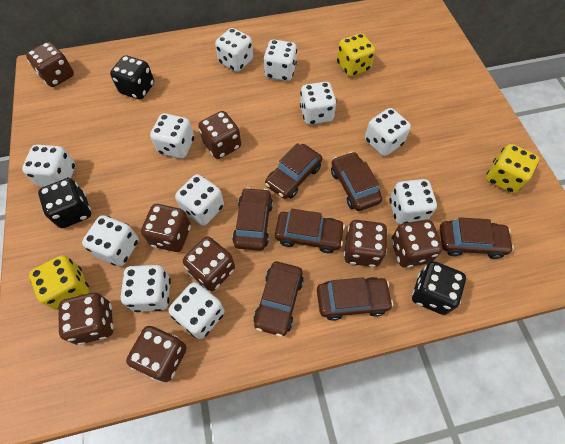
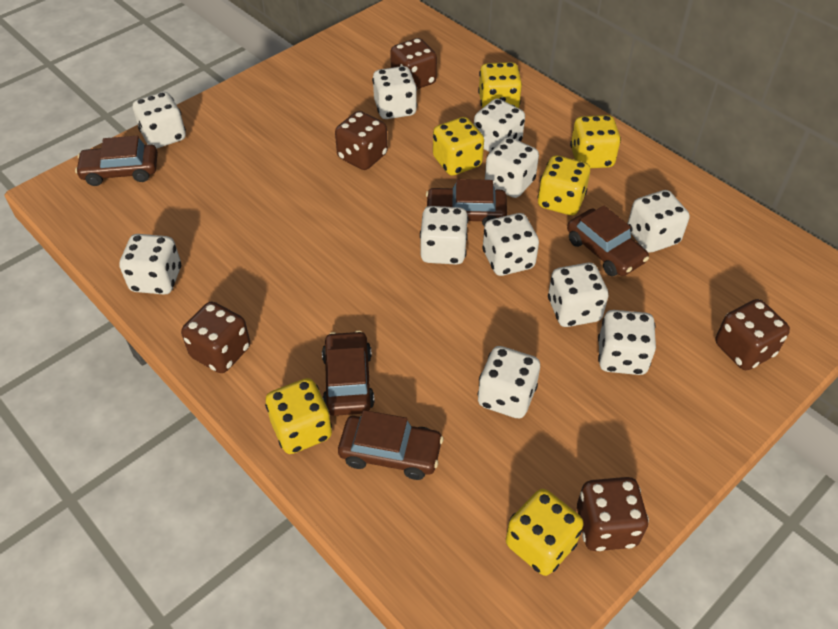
black dice: 3 -> 0
brown car: 7 -> 5
brown dice: 8 -> 5
yellow dice: 3 -> 6

